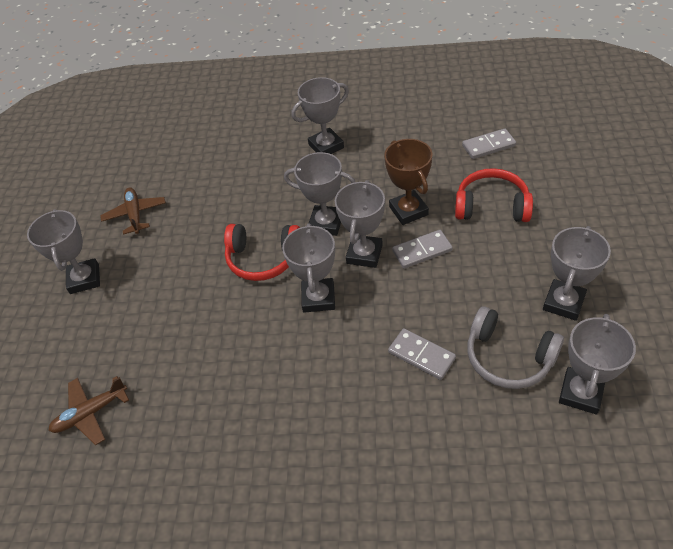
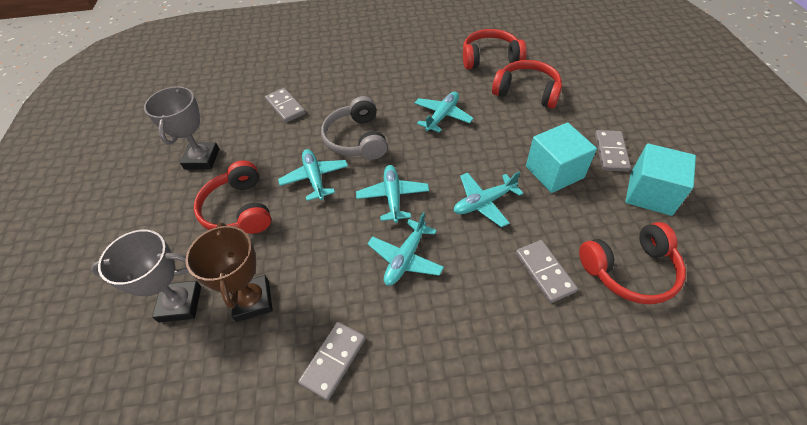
brown plane: 2 -> 0
grey domino: 3 -> 4
grey trophy: 7 -> 2
red headphones: 2 -> 4
turquoise cube: 0 -> 2
turquoise plane: 0 -> 5

